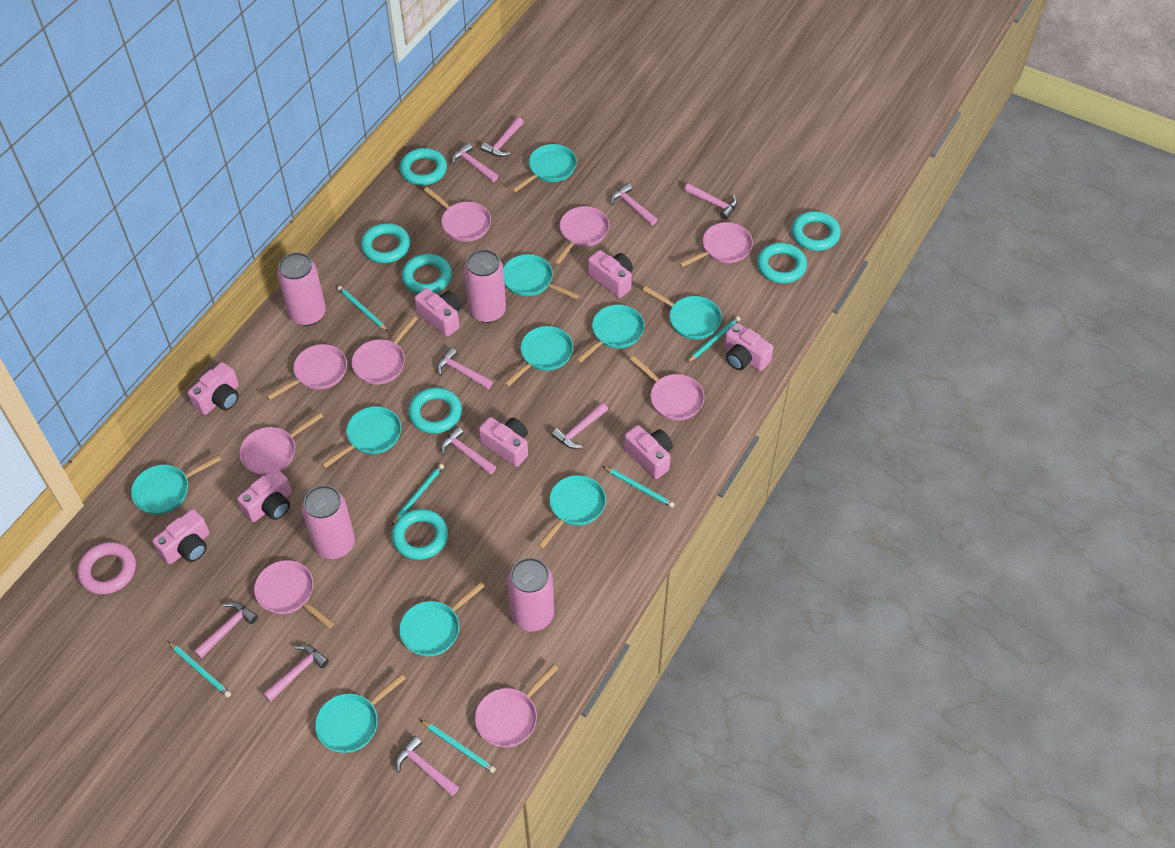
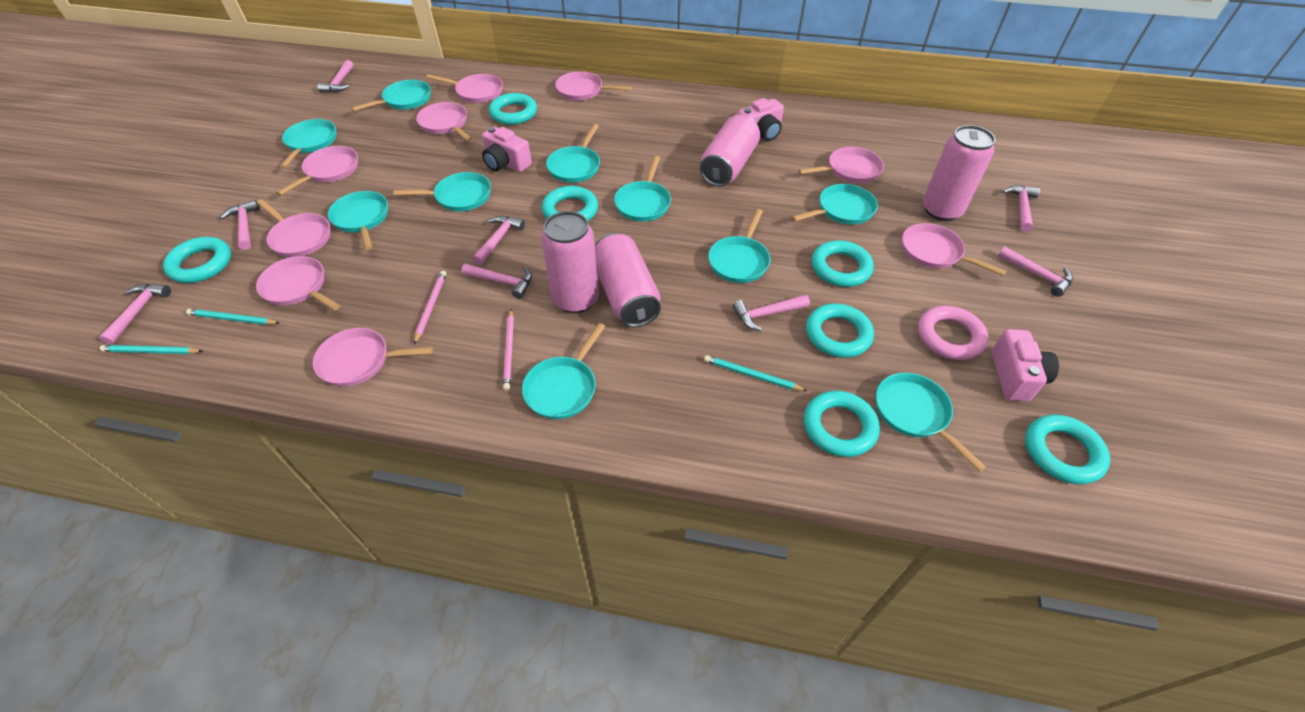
pink camera: 8 -> 3
pink hammer: 10 -> 8
pink pencil: 0 -> 2
turquoise pencil: 6 -> 3

